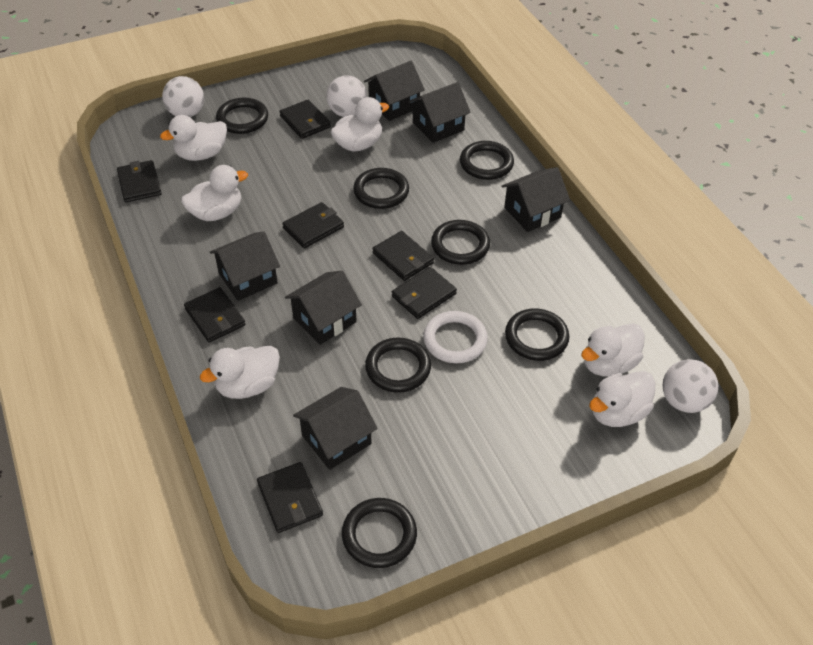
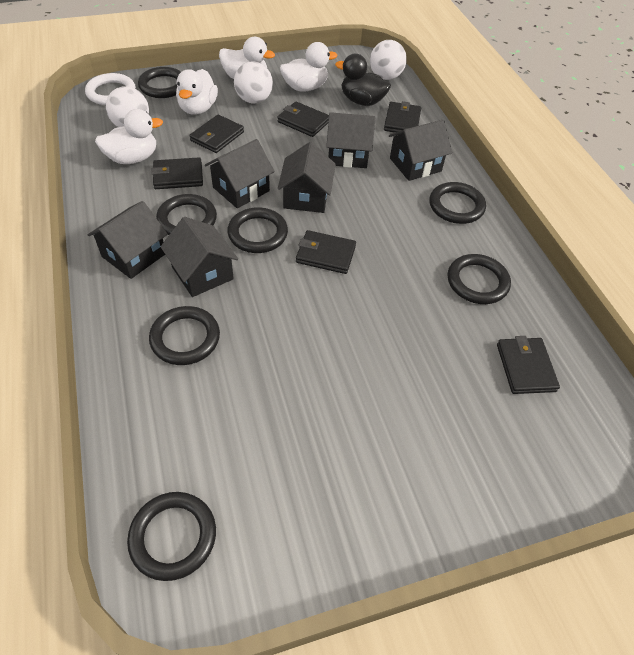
black duck: 0 -> 1
black wallet: 7 -> 6
white duck: 6 -> 4

